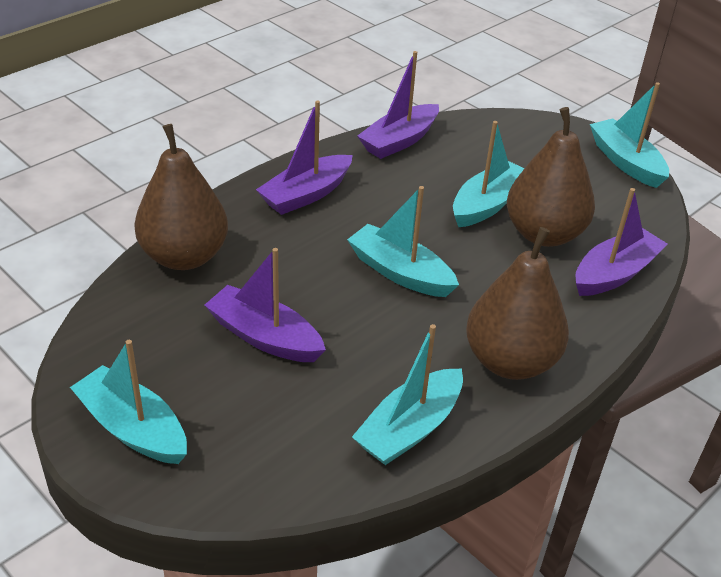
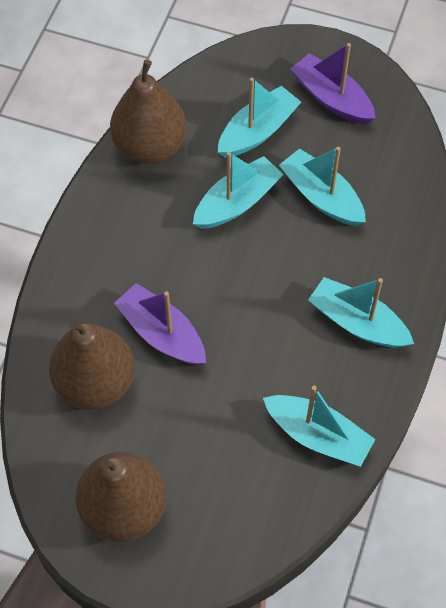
purple boat: 4 -> 2

